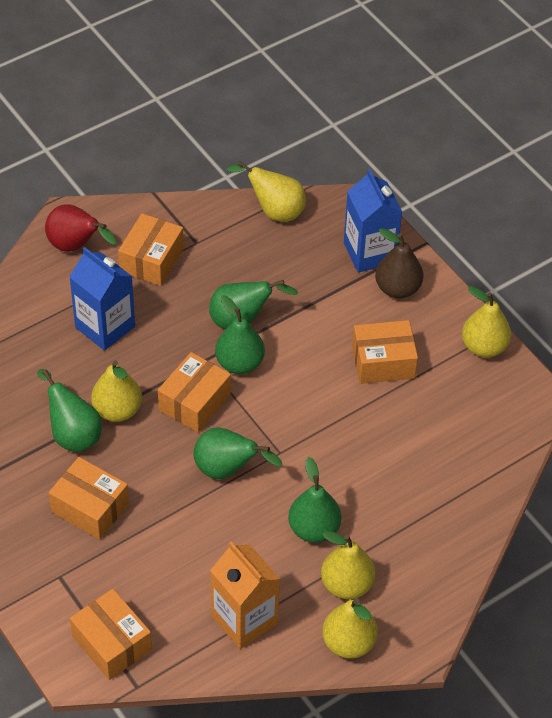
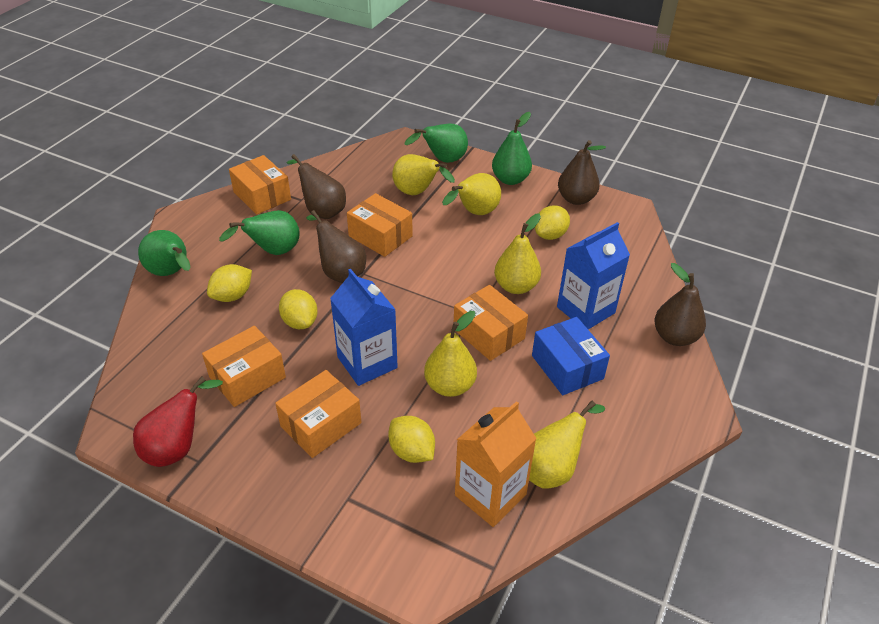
blue box: 0 -> 1
brown pear: 1 -> 4
green pear: 5 -> 4
yellow lemon: 0 -> 4

